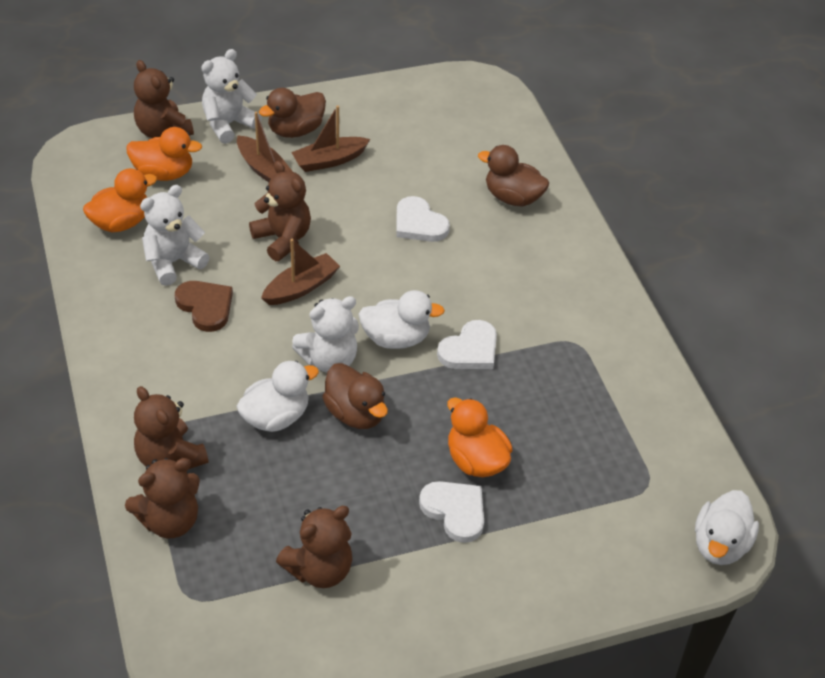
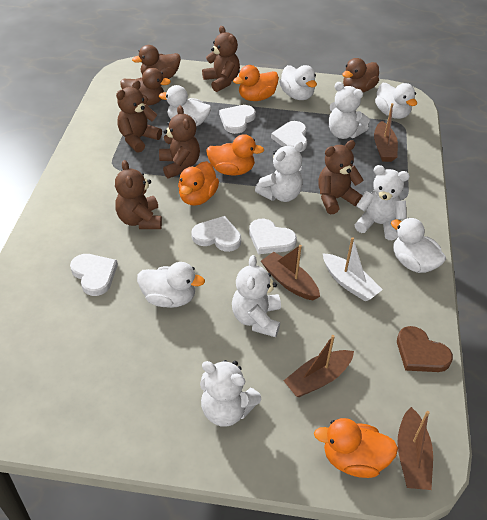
brown boat: 3 -> 4
orange duck: 3 -> 4
white boat: 0 -> 1
white duck: 3 -> 5
white heart: 3 -> 5
white teddy bear: 3 -> 5

